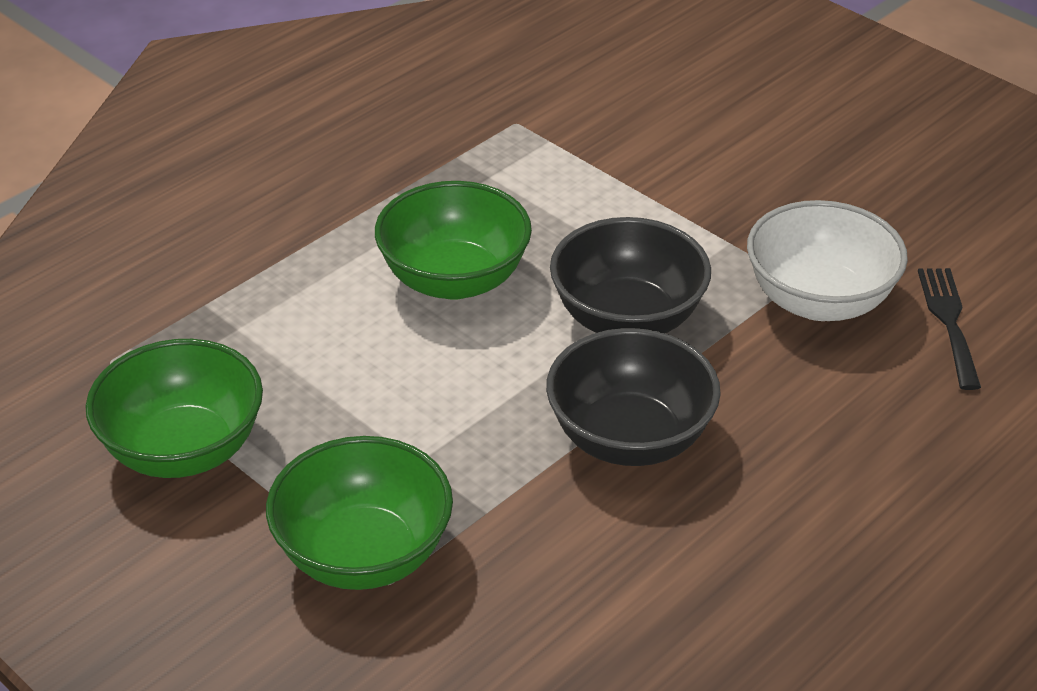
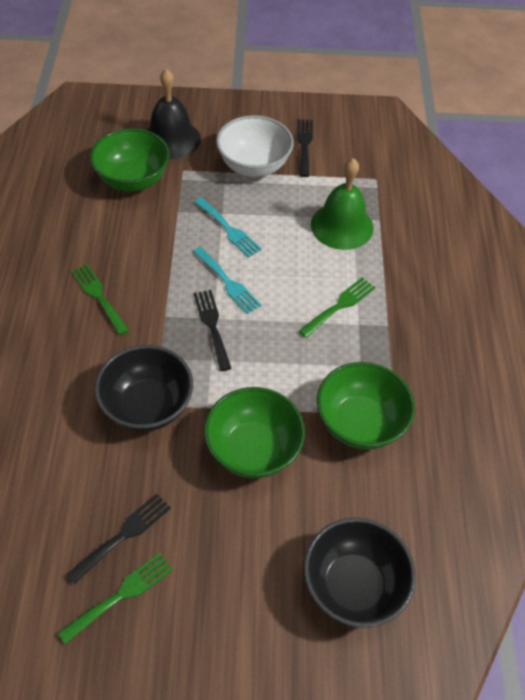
black bell: 0 -> 1
black fork: 1 -> 3
green bell: 0 -> 1
green fork: 0 -> 3
turquoise fork: 0 -> 2

